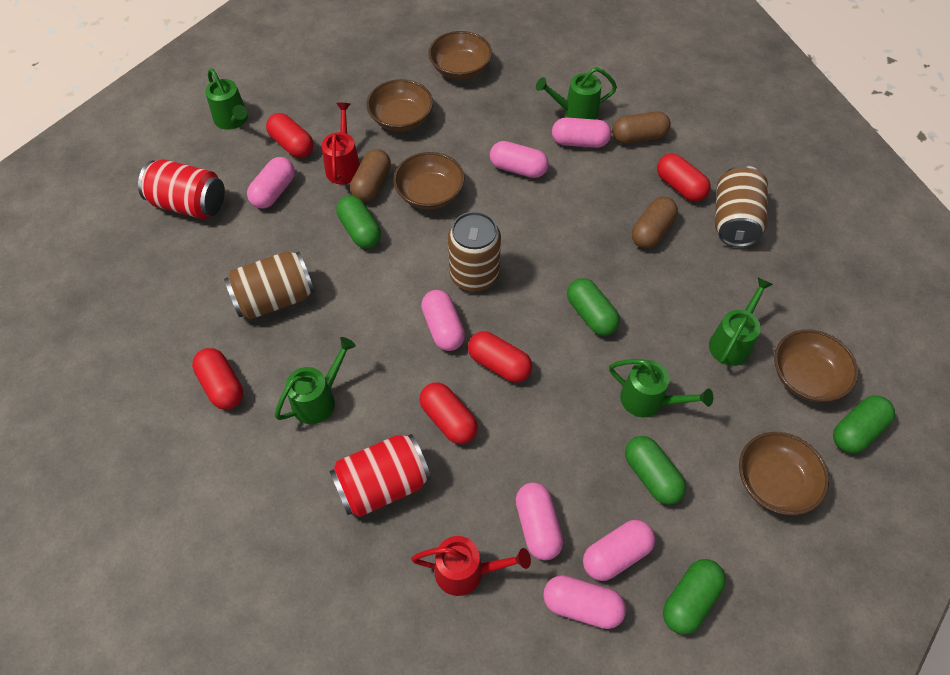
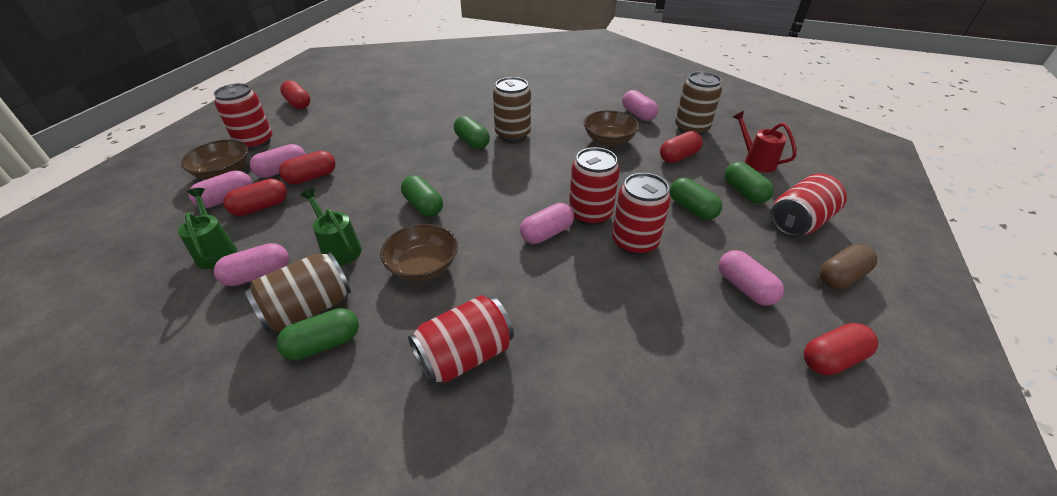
brown bowl: 5 -> 3
brown capsule: 3 -> 1
green watering can: 5 -> 2
pink capsule: 7 -> 6
red can: 2 -> 5
red watering can: 2 -> 1

